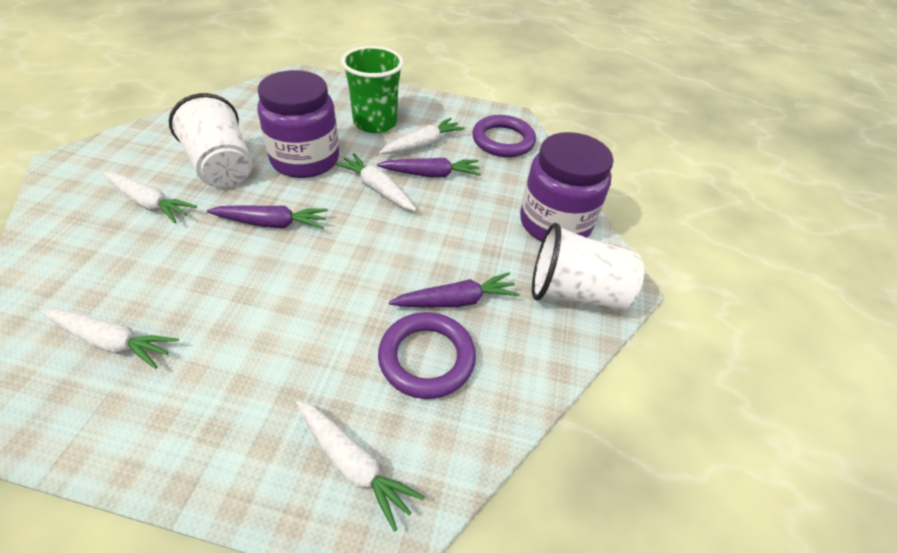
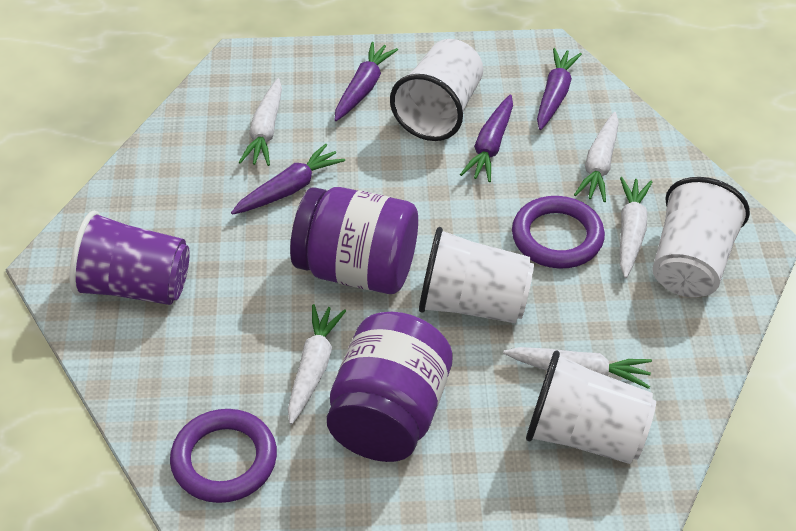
green cup: 1 -> 0
purple carrot: 3 -> 4
purple cup: 0 -> 1
white cup: 2 -> 4

